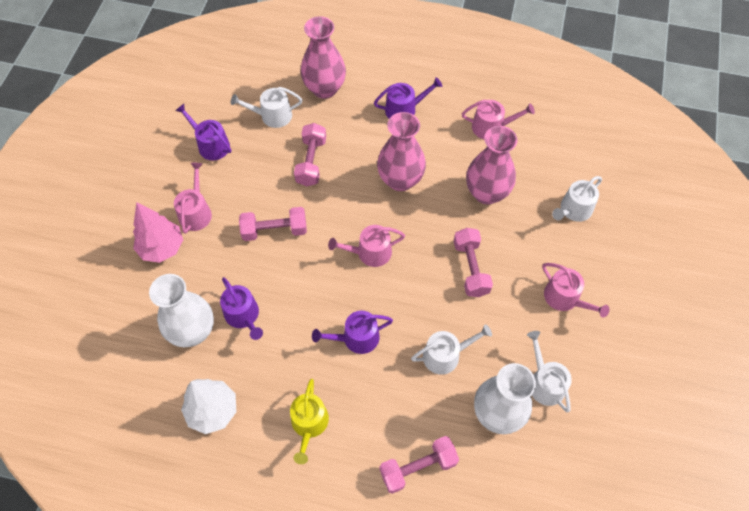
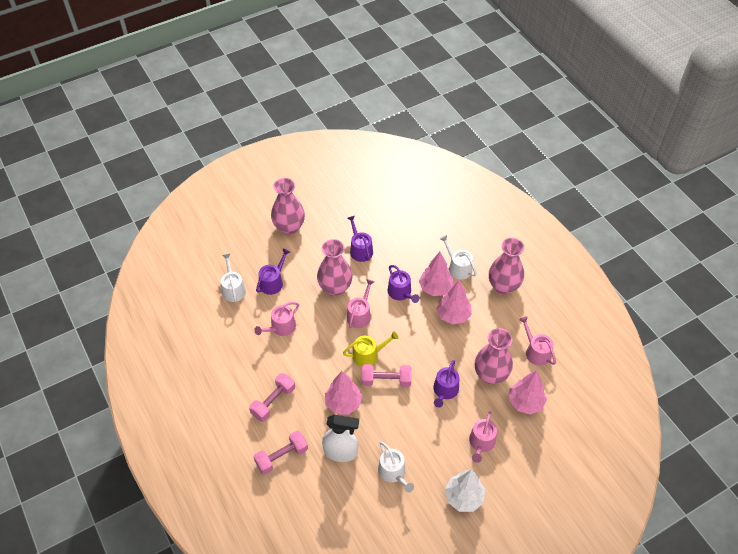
pink dumbbell: 4 -> 3
pink tree: 1 -> 4
pink vase: 3 -> 4
white spray bottle: 0 -> 1
white vase: 2 -> 0
white watering can: 4 -> 3

